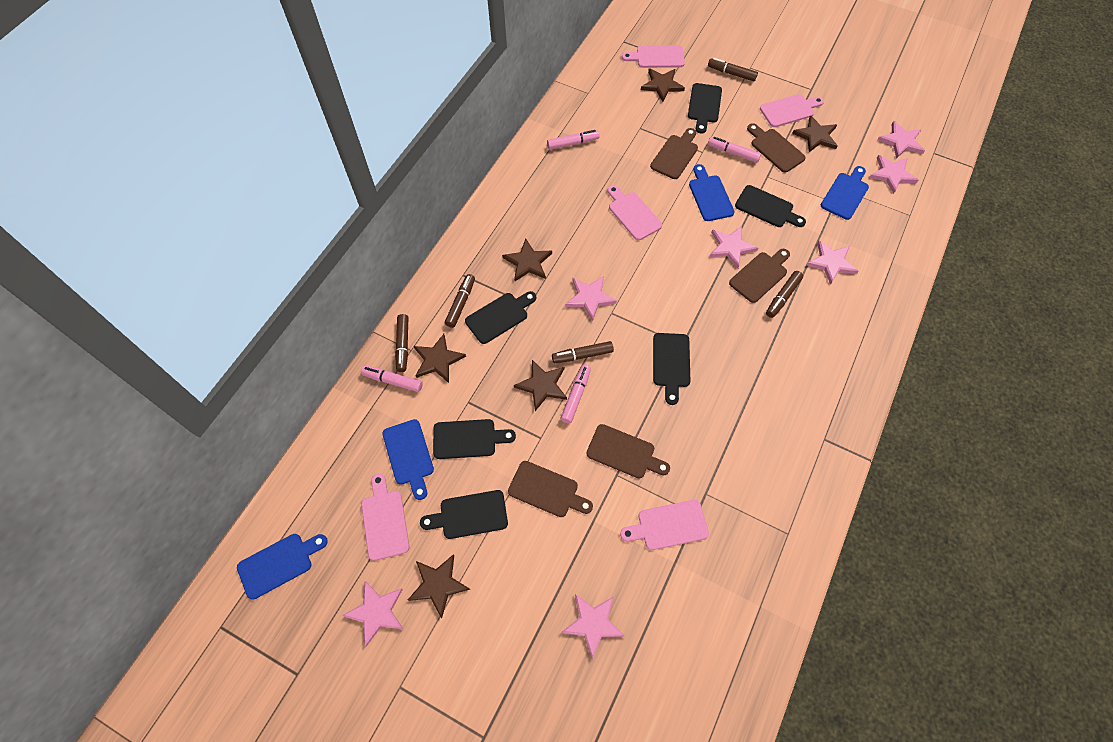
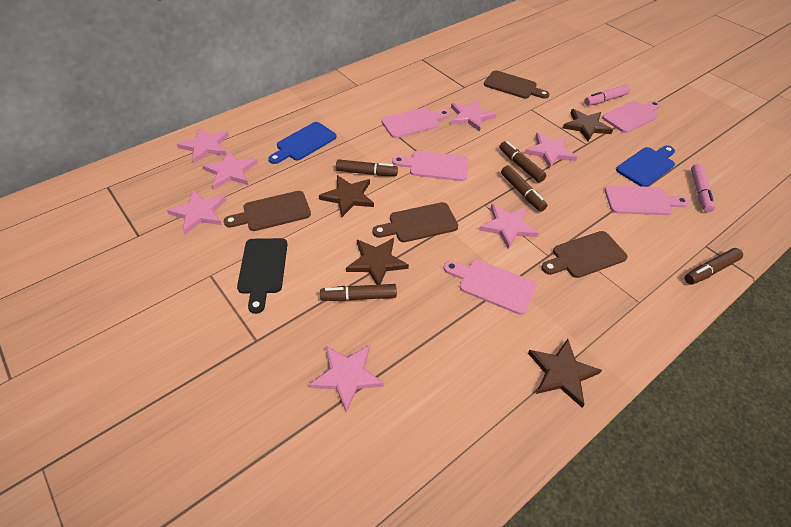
black cutting board: 6 -> 1
blue cutting board: 4 -> 2
brown cutting board: 5 -> 4
brown star: 6 -> 4
pink marker: 4 -> 2

